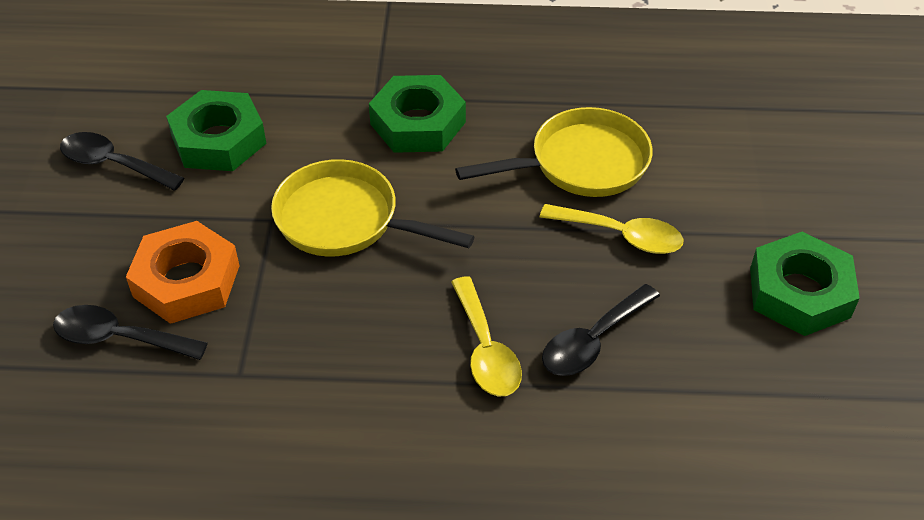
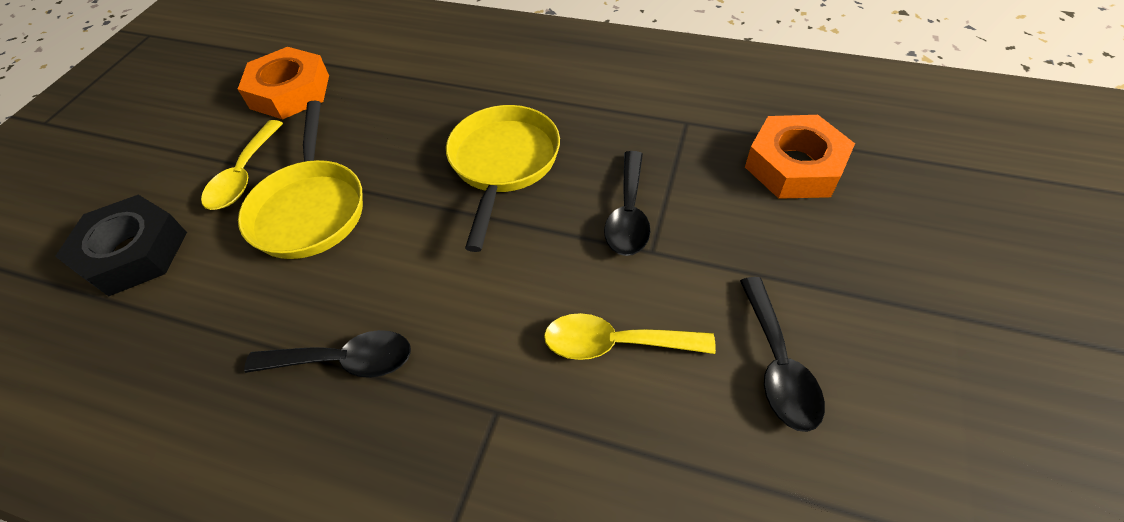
black nut: 0 -> 1
green nut: 3 -> 0
orange nut: 1 -> 2

